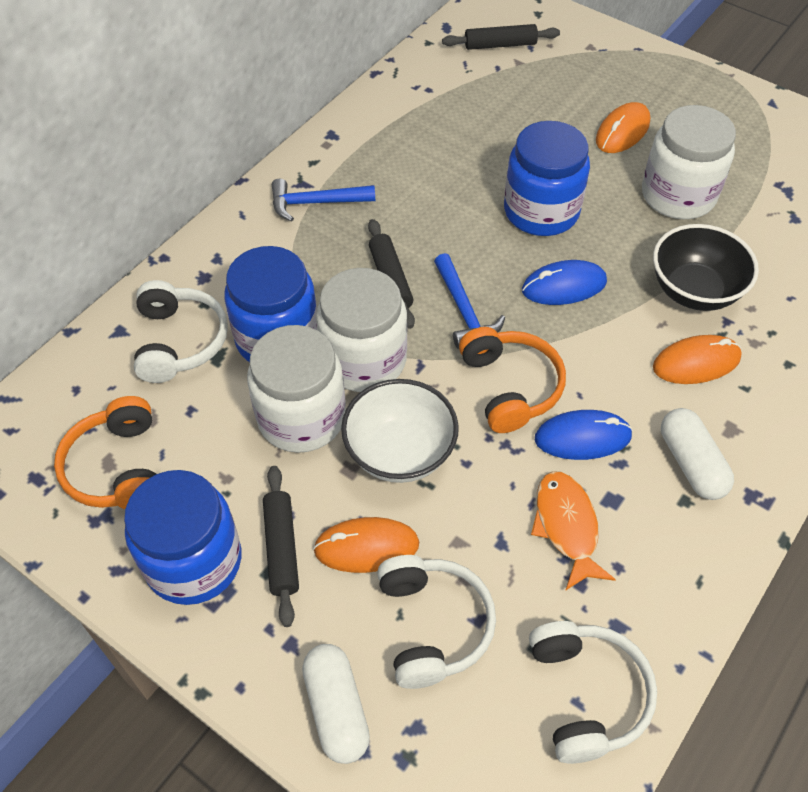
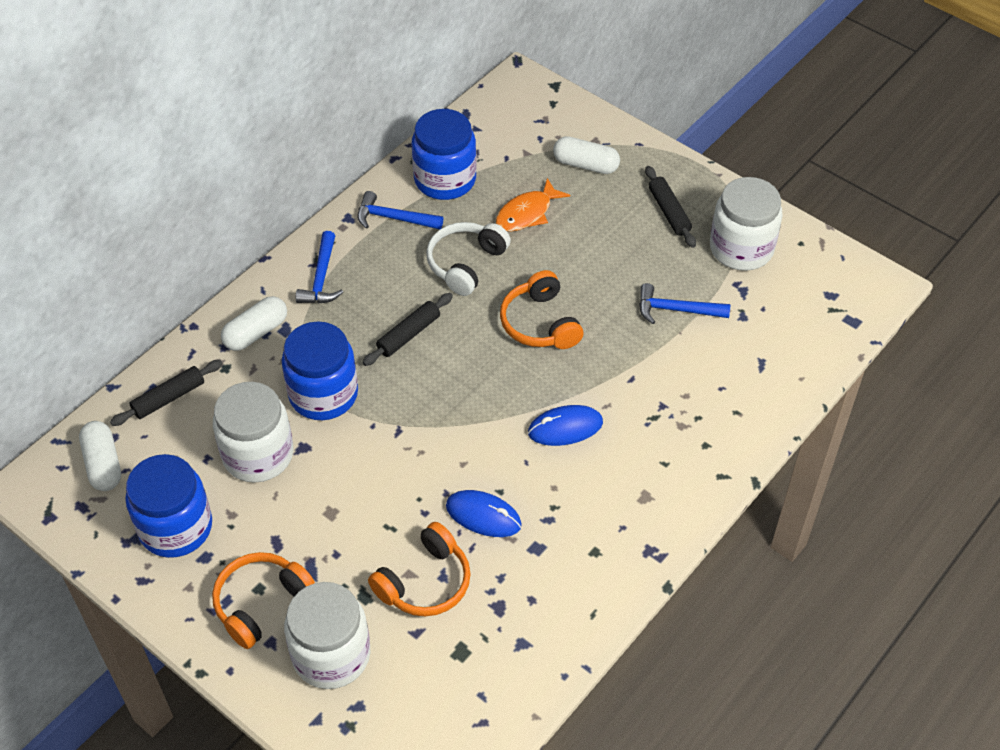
black bowl: 1 -> 0
blue hammer: 2 -> 3
orange headphones: 2 -> 3
orange mouse: 3 -> 0
white bowl: 1 -> 0
white capsule: 2 -> 3
white headphones: 3 -> 1

